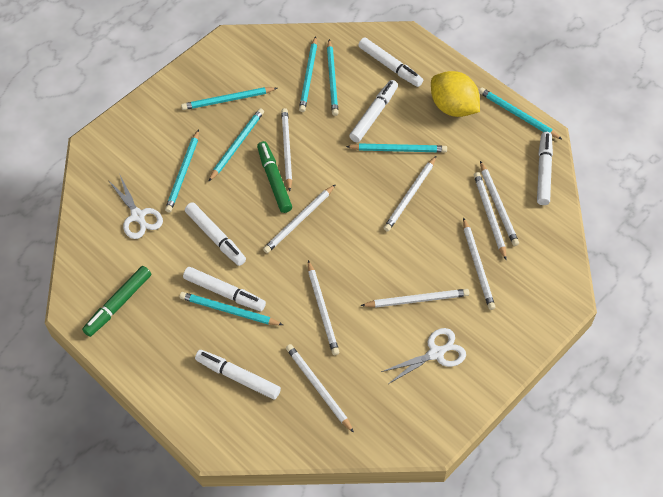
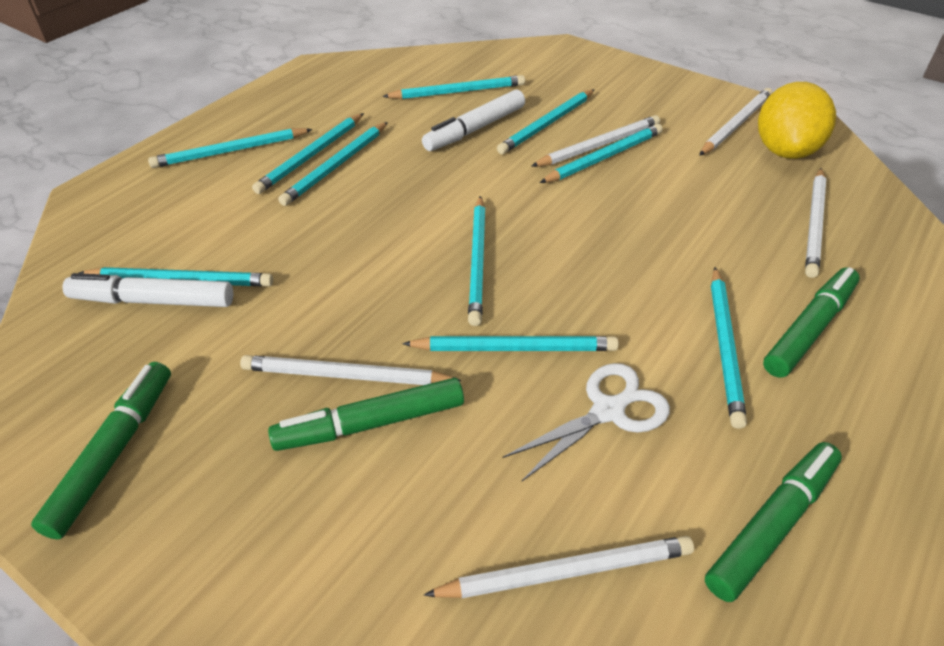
green marker: 2 -> 4
turquoise pencil: 8 -> 10
white marker: 6 -> 2
white pencil: 9 -> 5
white scissors: 2 -> 1

